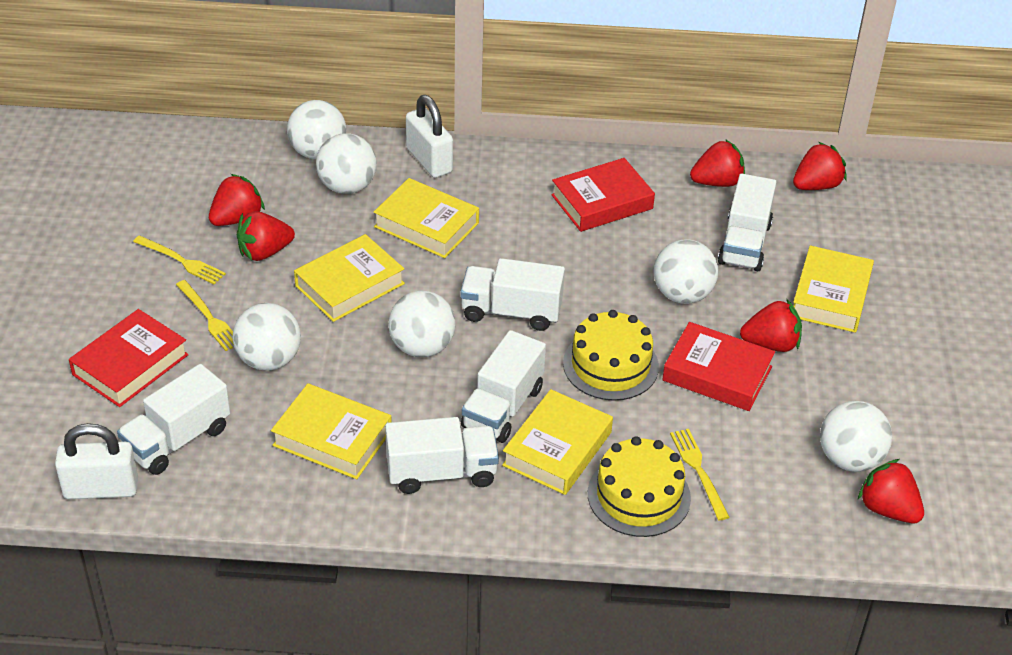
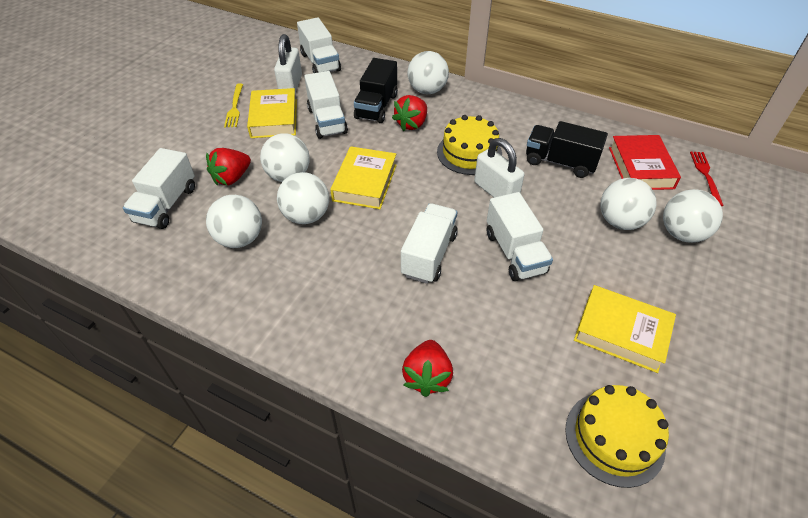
black truck: 0 -> 2
red book: 3 -> 1
red fork: 0 -> 1
red strawberry: 6 -> 3
yellow book: 5 -> 3
yellow fork: 3 -> 1

